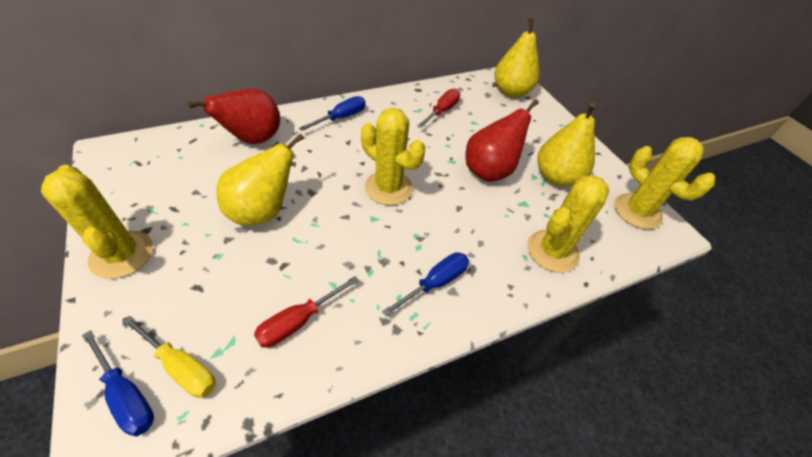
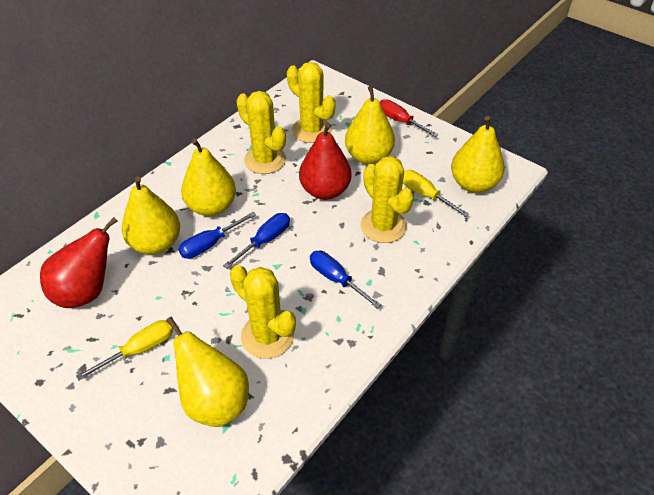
red screwdriver: 2 -> 1
yellow pear: 3 -> 5
yellow screwdriver: 1 -> 2

